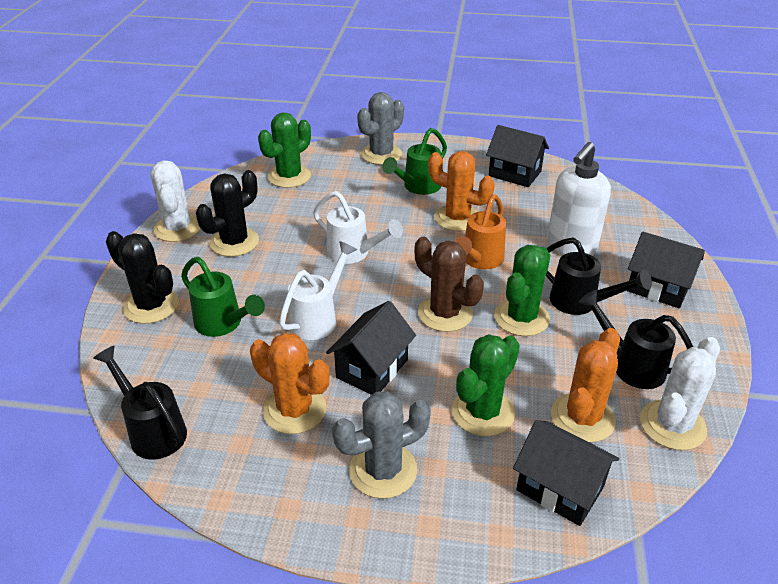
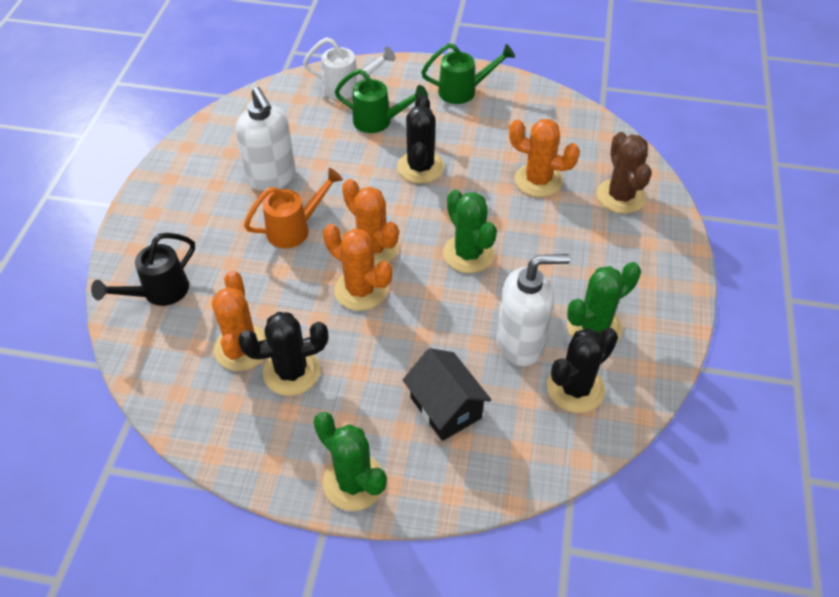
black cactus: 2 -> 3
black house: 4 -> 1
black watering can: 3 -> 1
grey cactus: 2 -> 0
orange cactus: 3 -> 4
white cactus: 2 -> 0
white soap dispenser: 1 -> 2
white watering can: 2 -> 1

